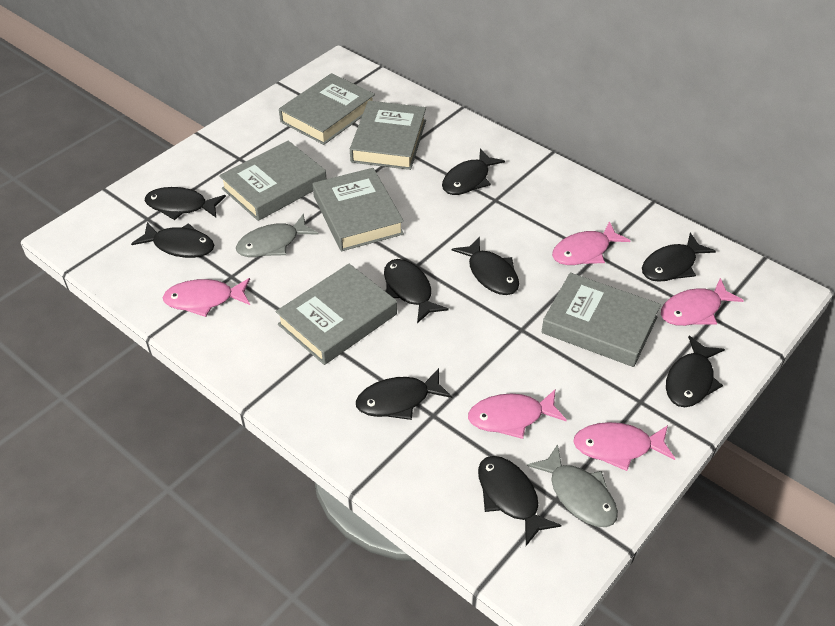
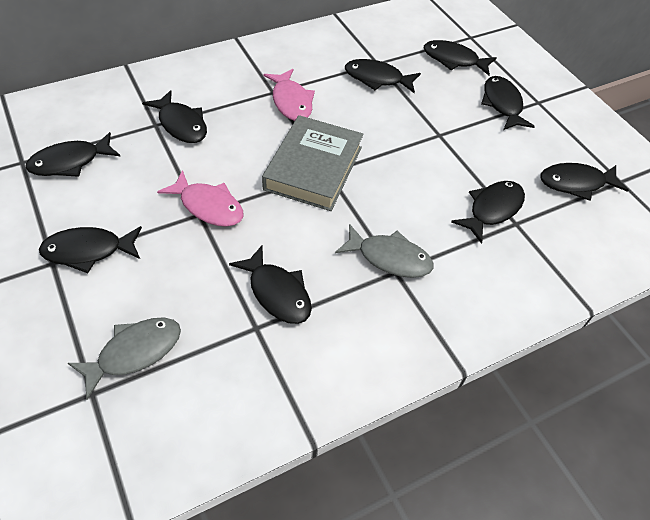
grey book: 6 -> 1
pink fish: 5 -> 2

